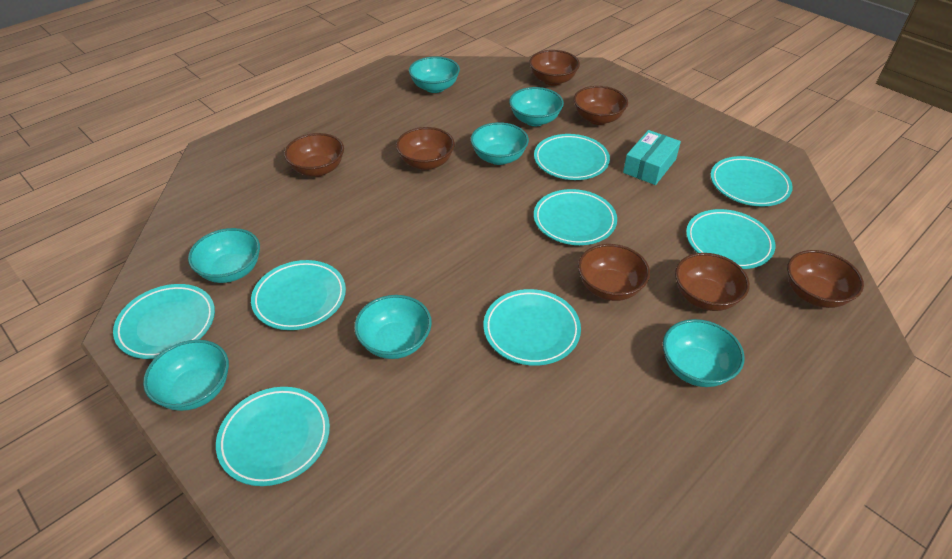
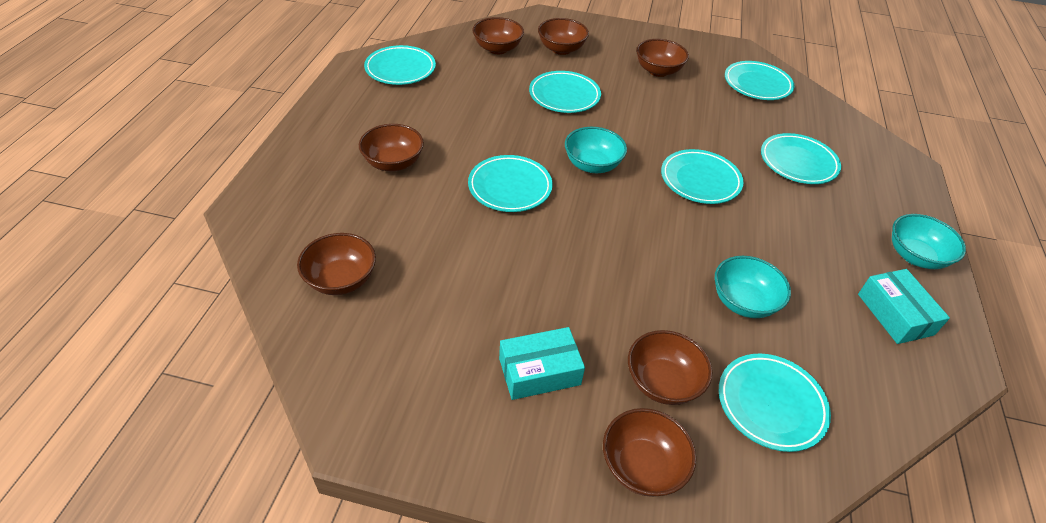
turquoise bowl: 7 -> 3
turquoise box: 1 -> 2
turquoise plate: 8 -> 7

